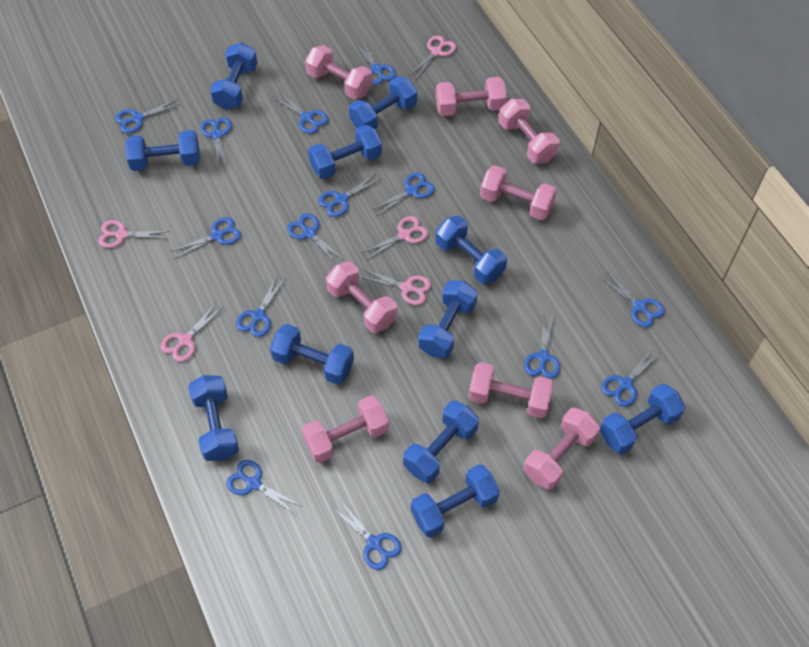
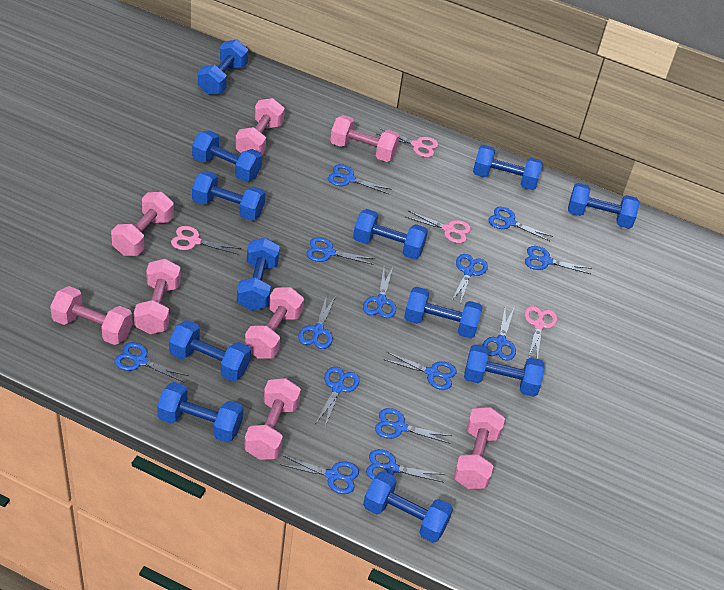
blue dumbbell: 11 -> 12
pink scissors: 5 -> 4

